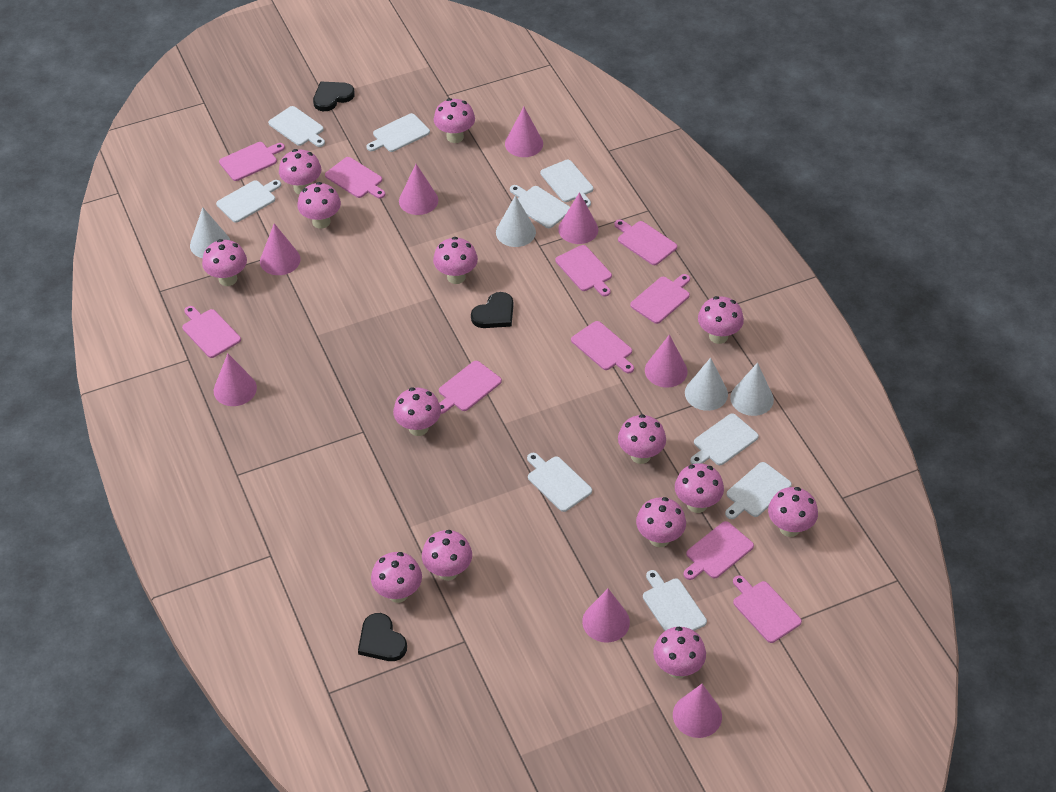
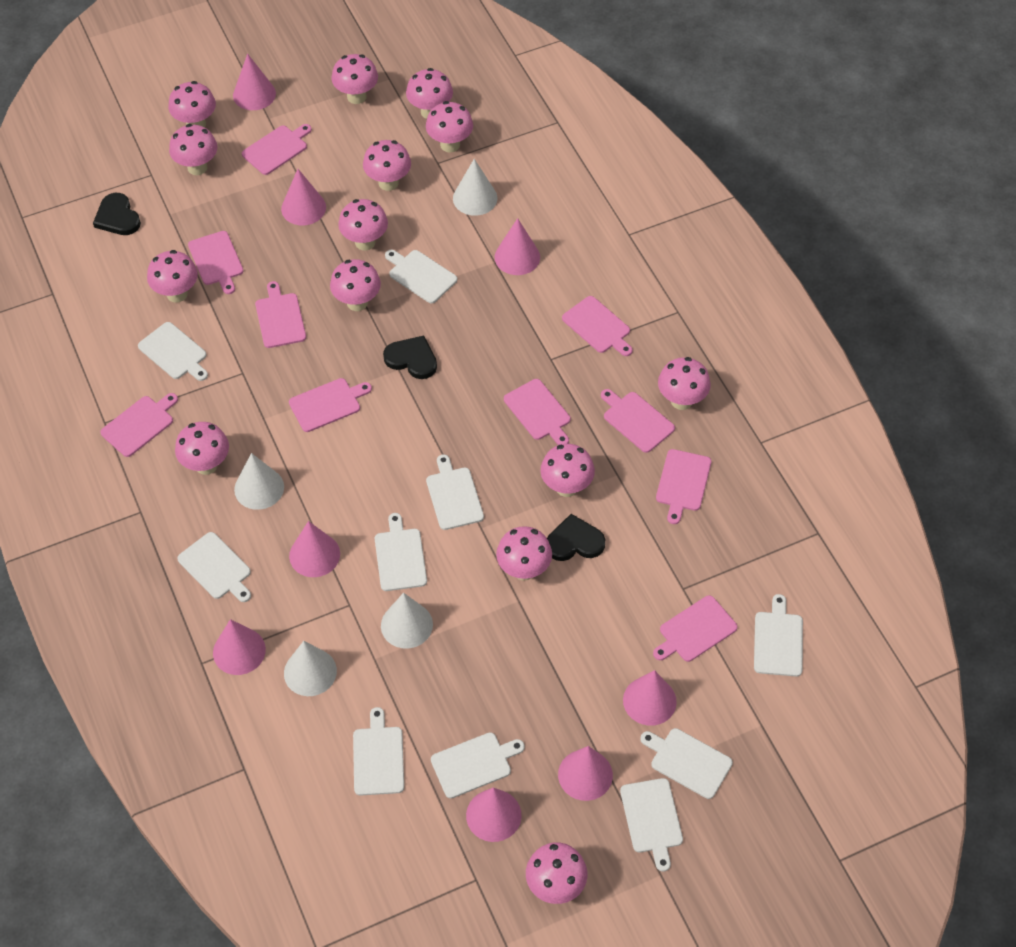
white cutting board: 9 -> 10

